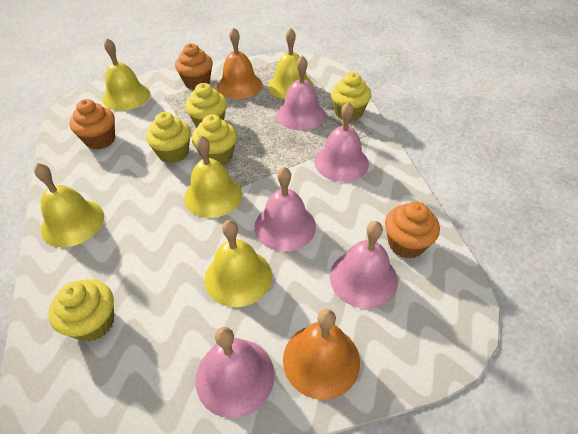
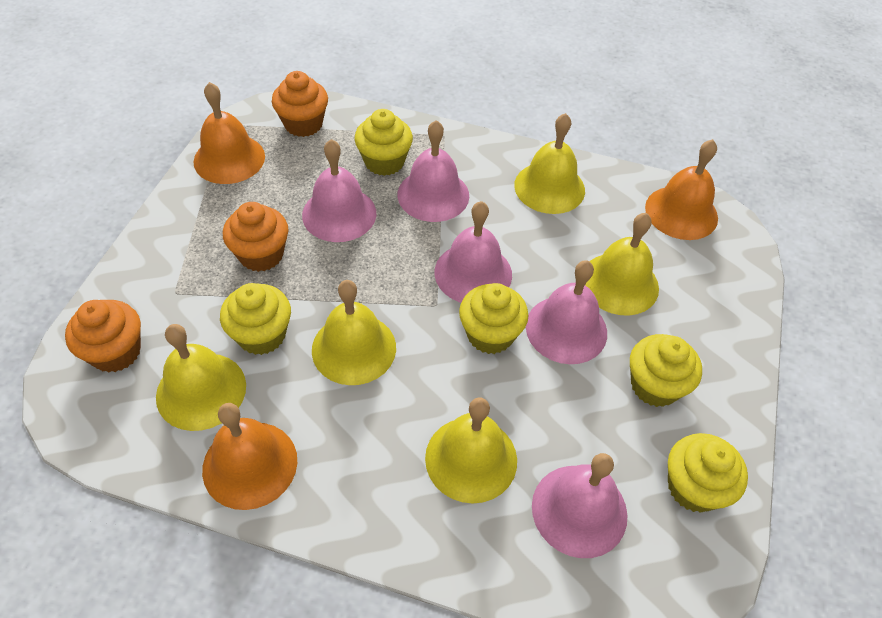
orange bell: 2 -> 3

